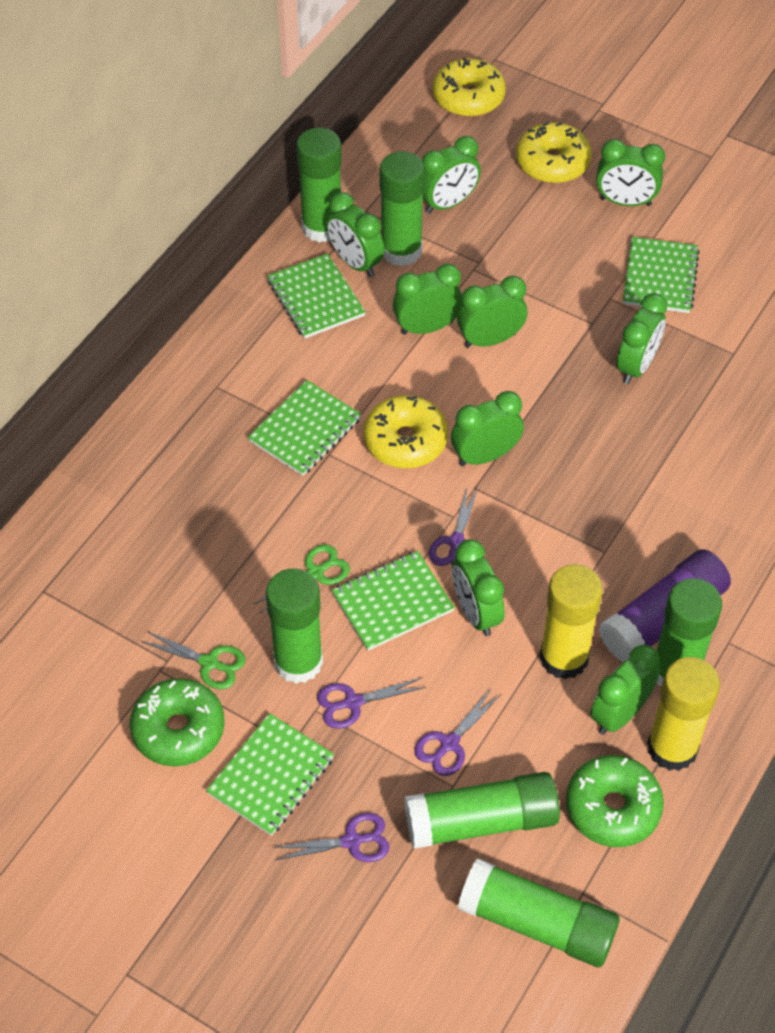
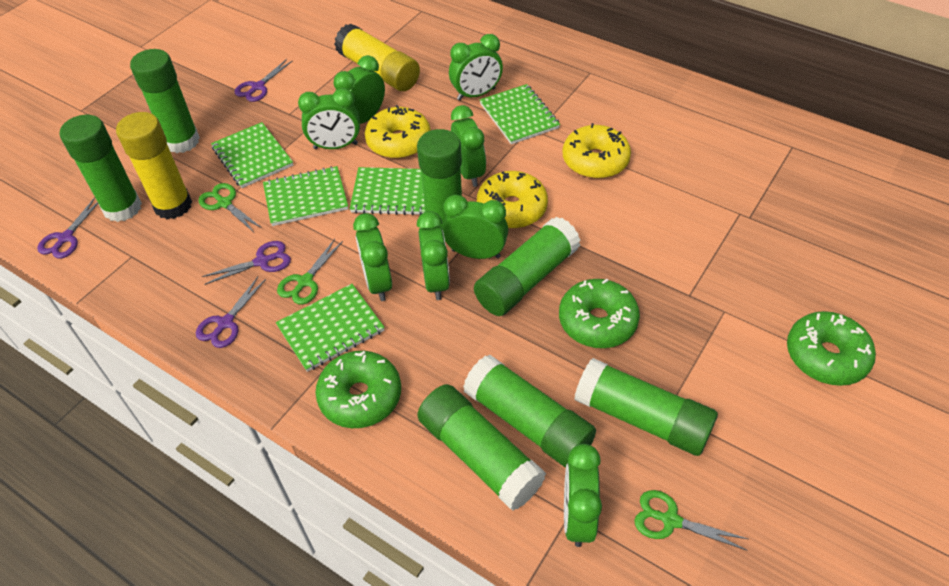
green clock: 9 -> 8
green donut: 2 -> 3
green glue stick: 6 -> 7
green scissors: 2 -> 3
purple glue stick: 1 -> 0

